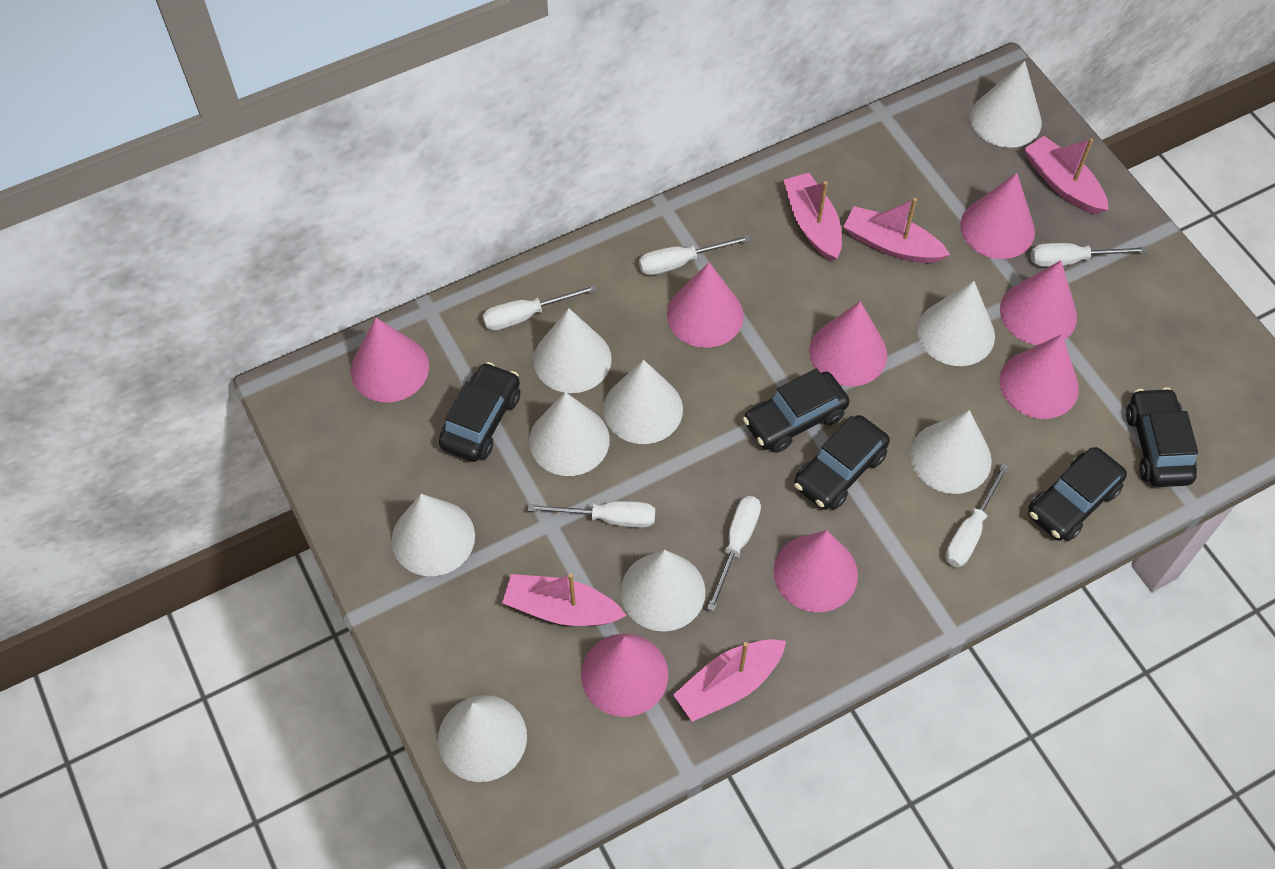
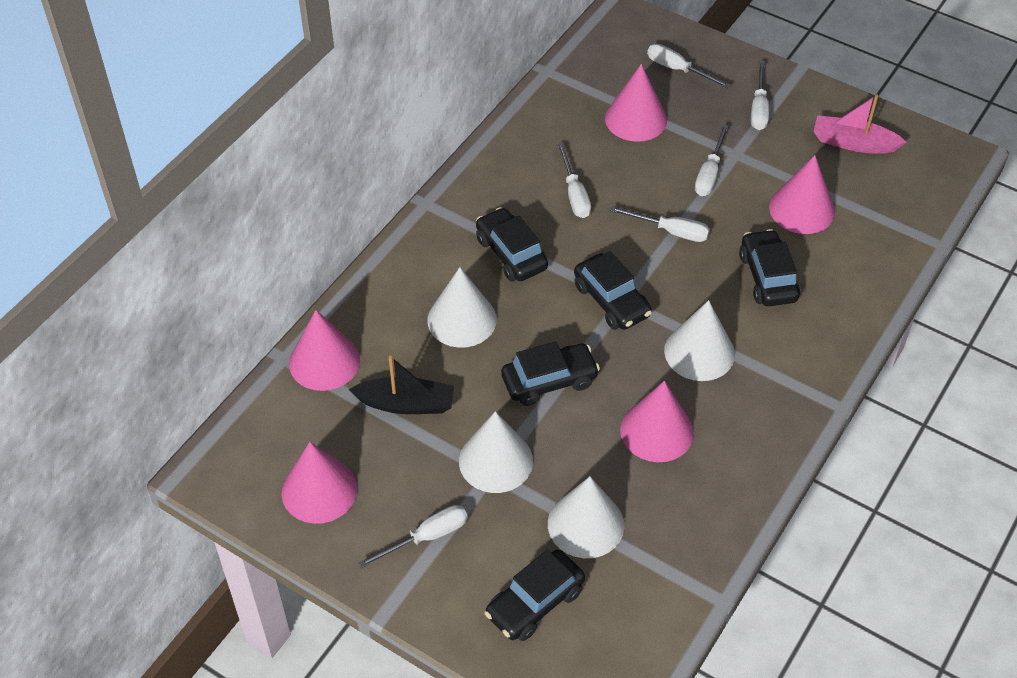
black boat: 0 -> 1
pink boat: 5 -> 1
pink cone: 8 -> 5
white cone: 9 -> 4

